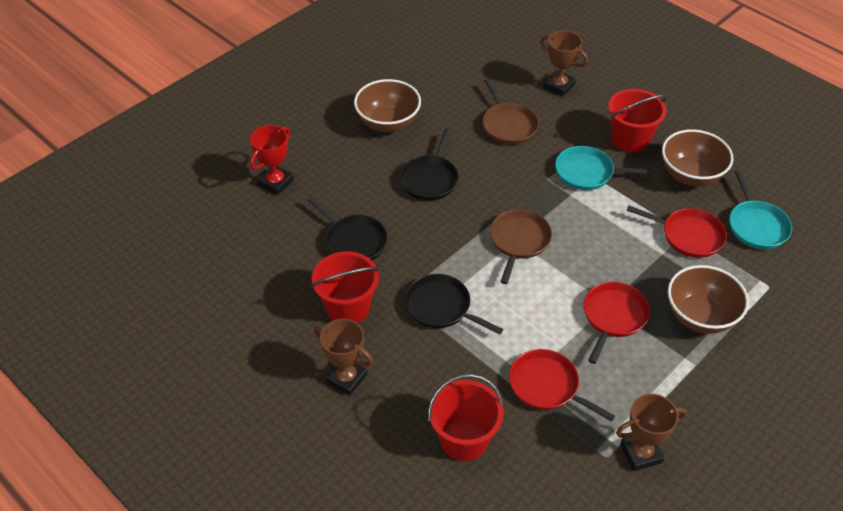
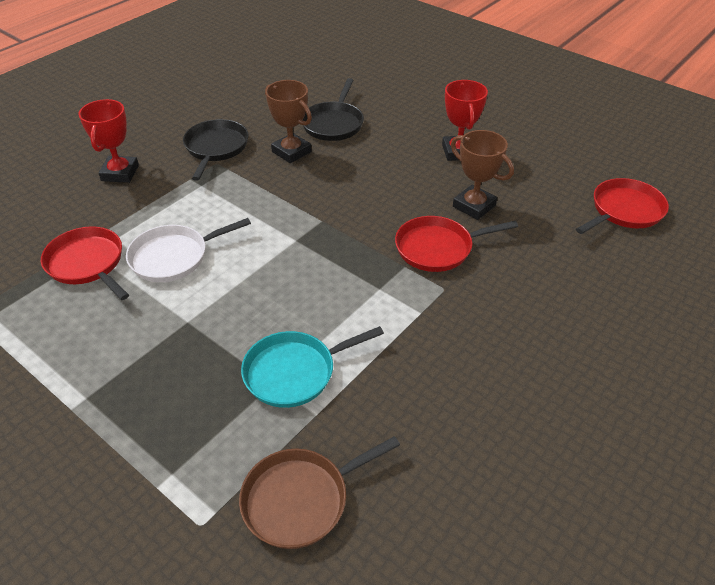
black pan: 3 -> 2
brown bowl: 3 -> 0
brown pan: 2 -> 1
brown trophy: 3 -> 2
red bucket: 3 -> 0
red trophy: 1 -> 2
turquoise pan: 2 -> 1
white pan: 0 -> 1

